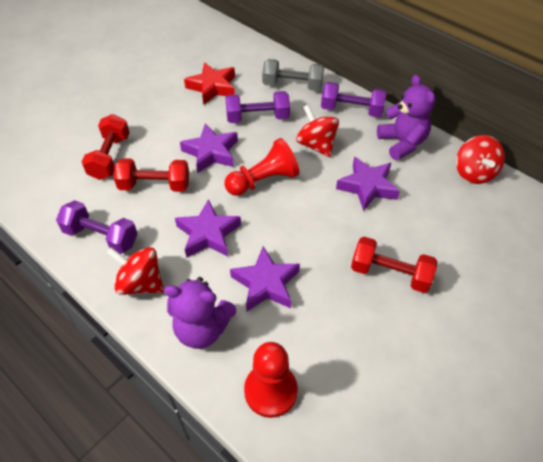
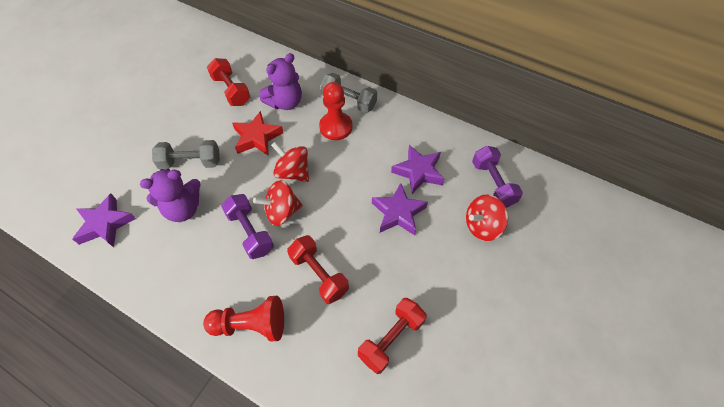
grey dumbbell: 1 -> 2
purple dumbbell: 3 -> 2
purple star: 4 -> 3

